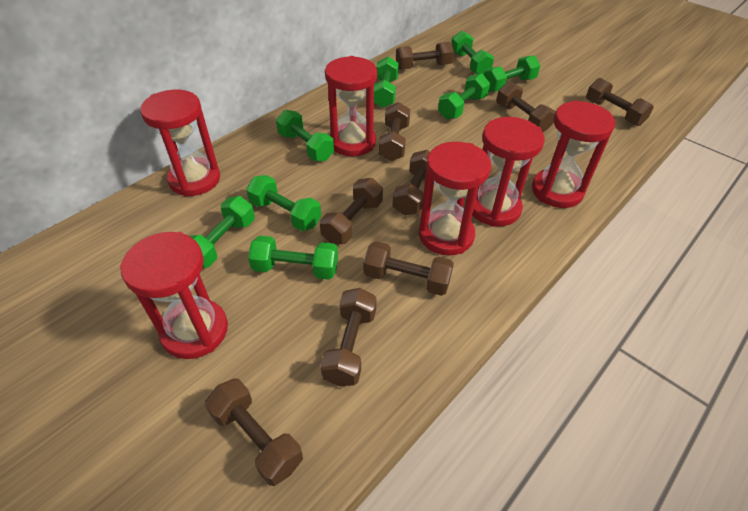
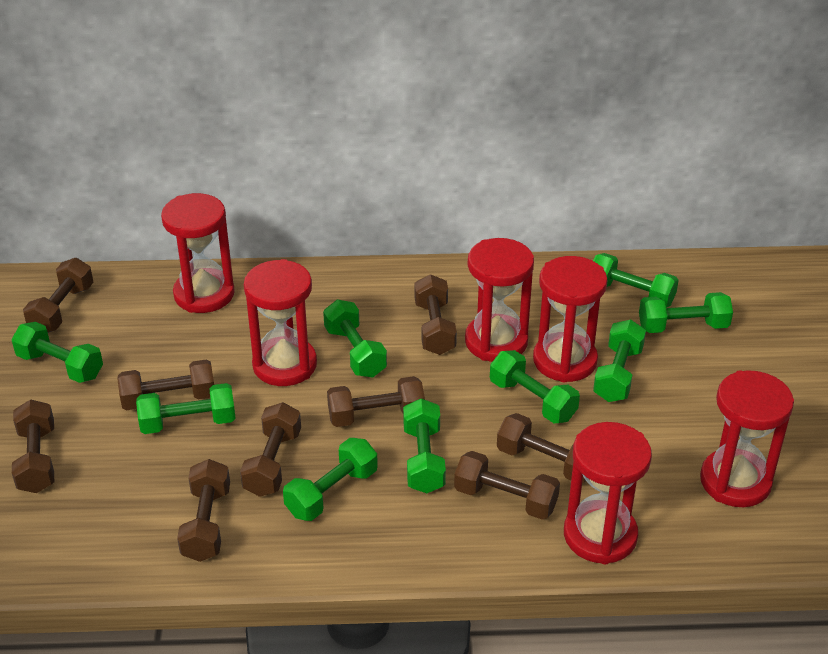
green dumbbell: 8 -> 9

